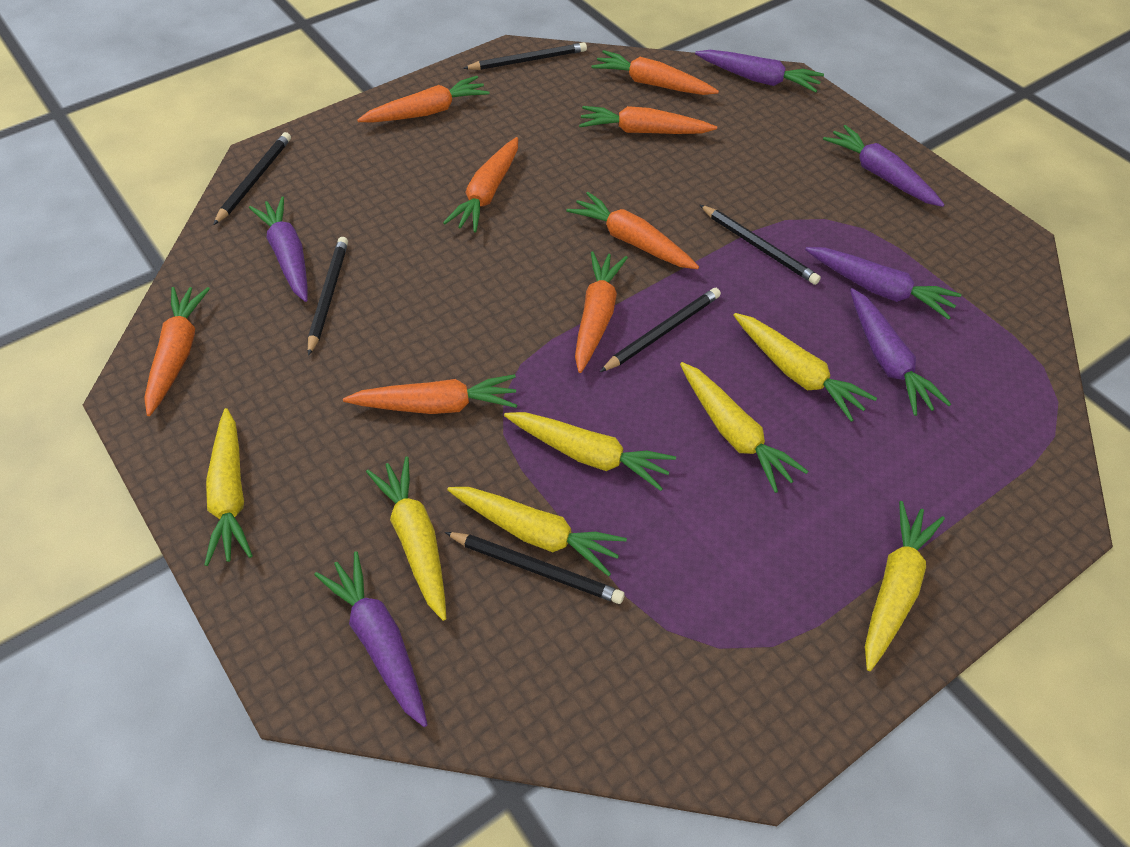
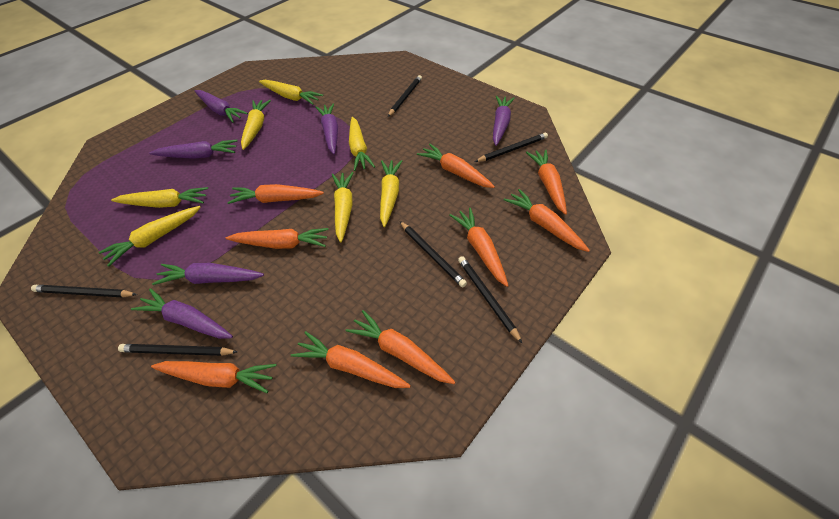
orange carrot: 8 -> 9

